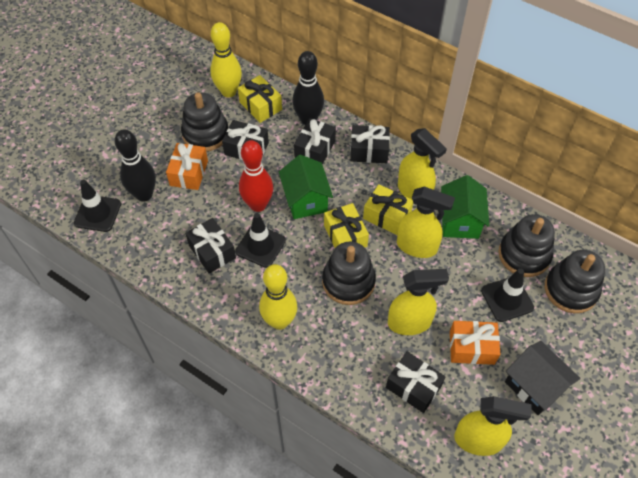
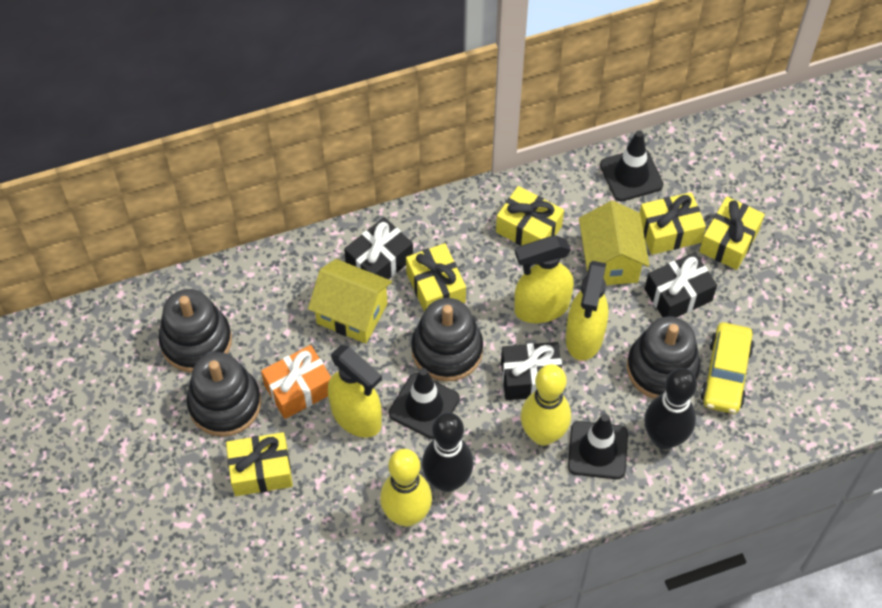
black gift: 5 -> 3
black house: 1 -> 0
green house: 2 -> 0
orange gift: 2 -> 1
red bowling pin: 1 -> 0
yellow car: 0 -> 1
yellow gift: 3 -> 5
yellow house: 0 -> 2
yellow spray bottle: 4 -> 3

